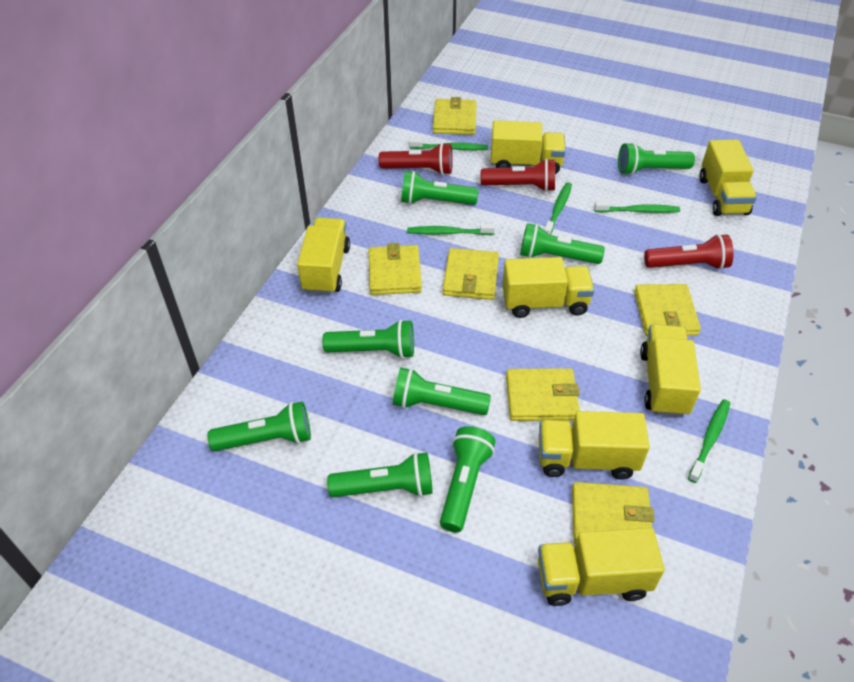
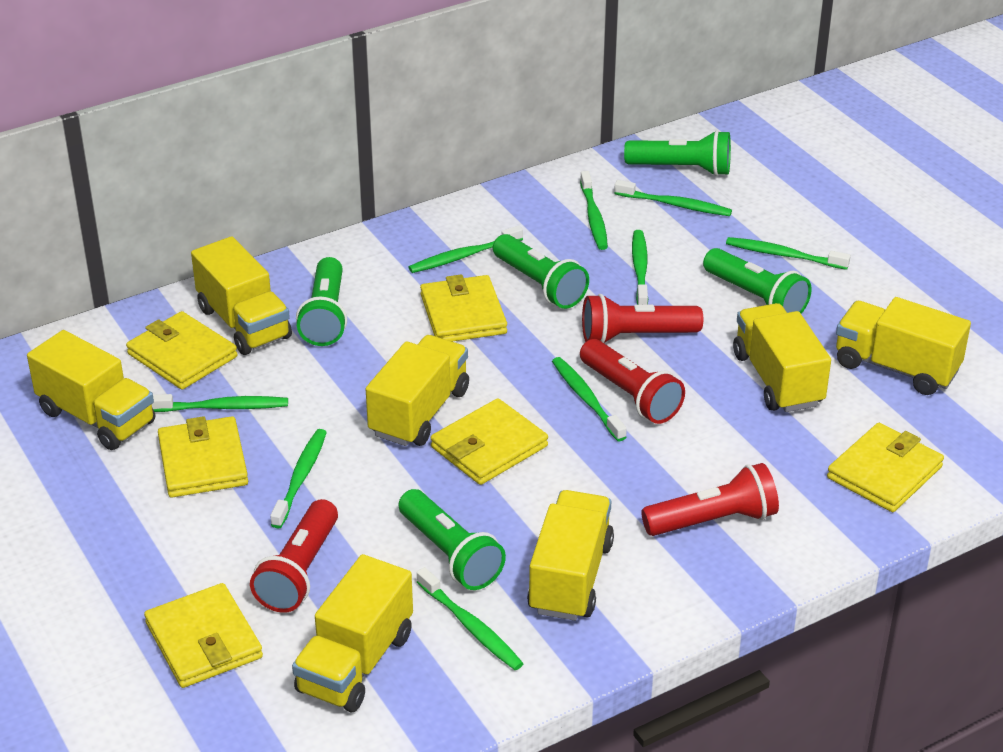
green flashlight: 8 -> 5
green toothbrush: 5 -> 9
red flashlight: 3 -> 4

